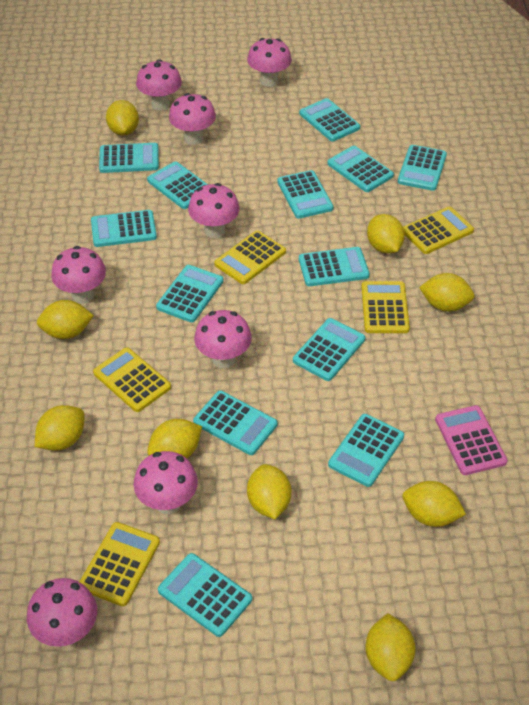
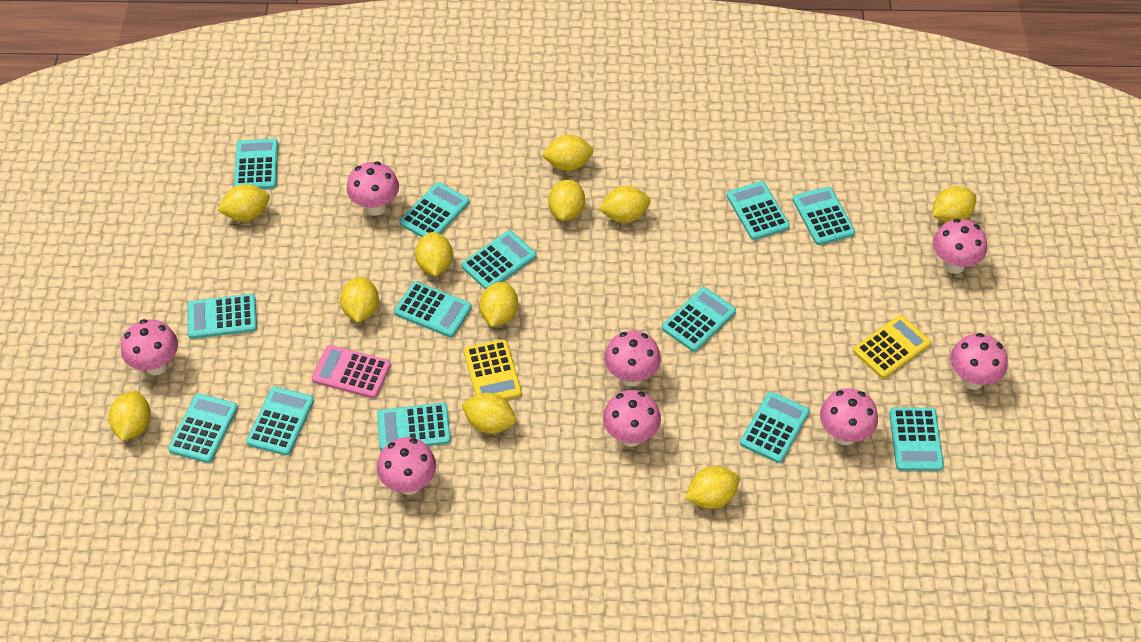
yellow calculator: 5 -> 2
yellow lemon: 9 -> 11

